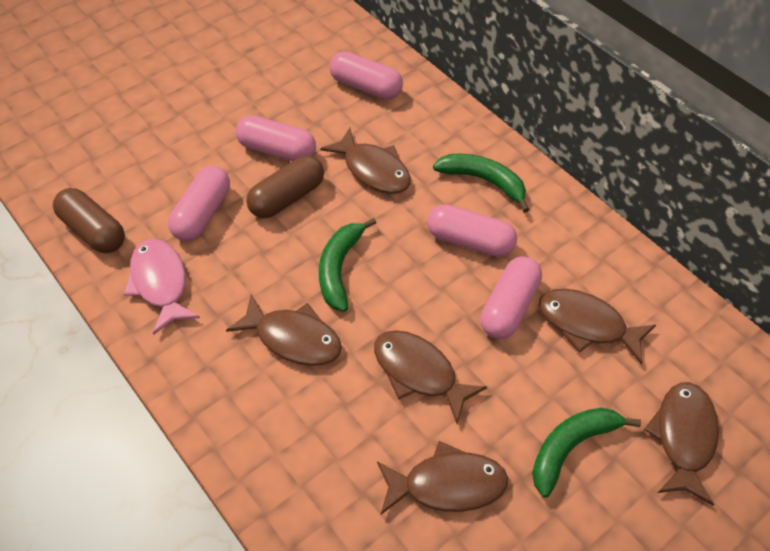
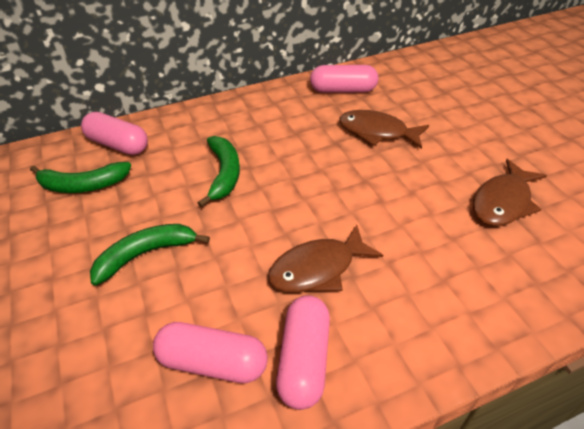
brown capsule: 2 -> 0
brown fish: 6 -> 3
pink capsule: 5 -> 4
pink fish: 1 -> 0

